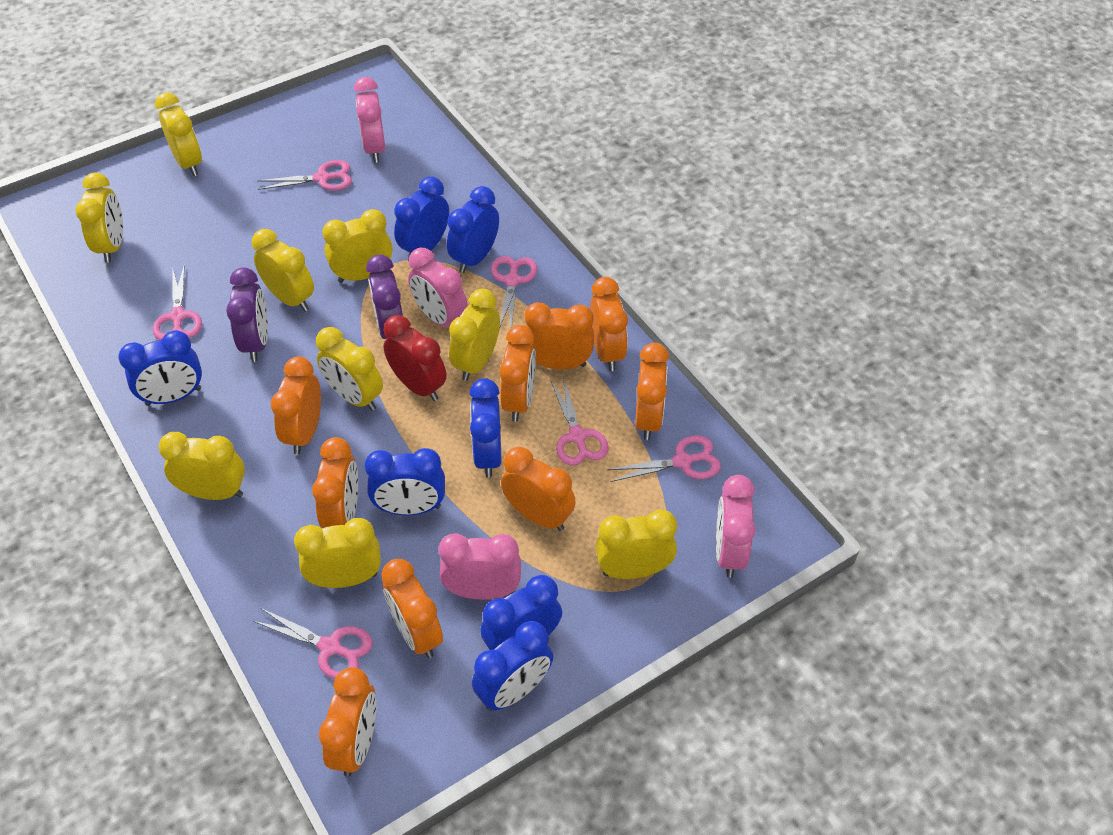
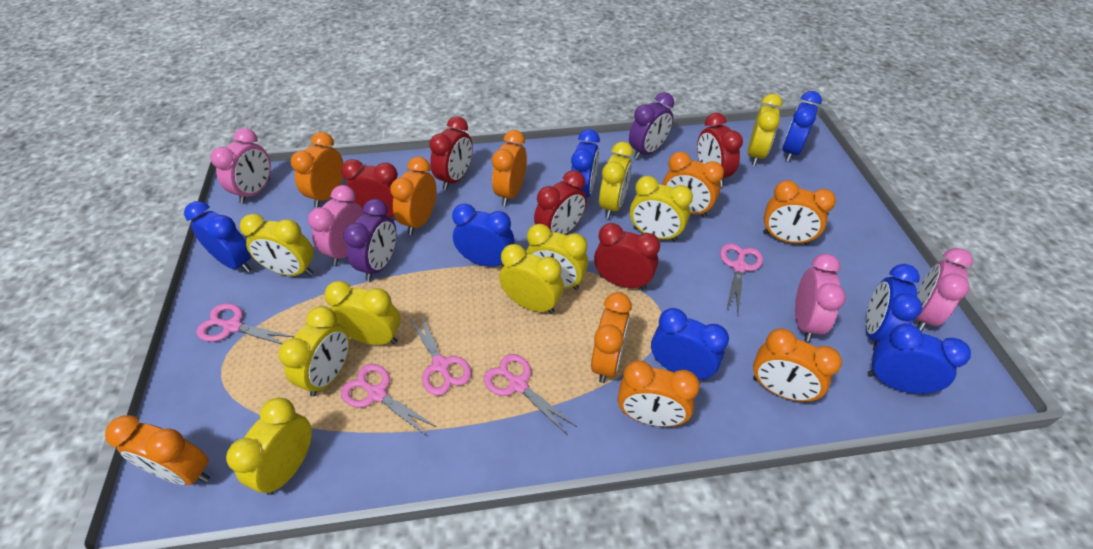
pink scissors: 6 -> 5
red clock: 1 -> 5

